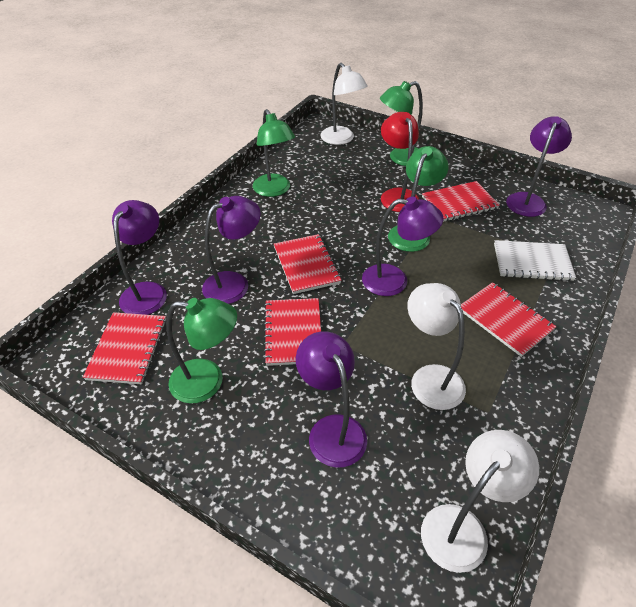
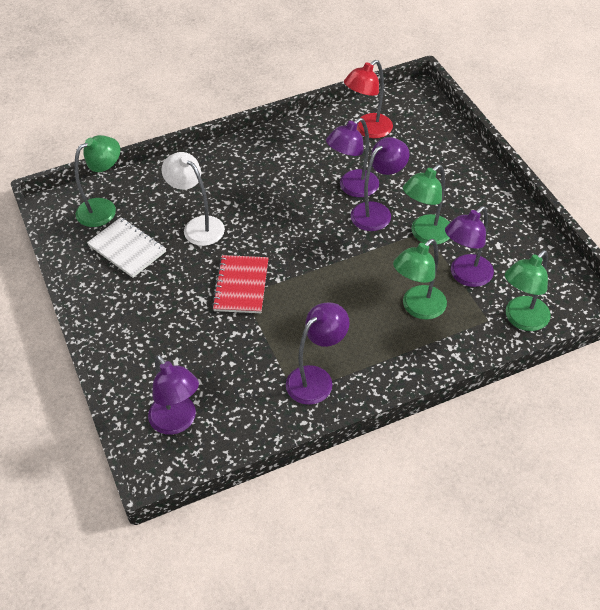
red notebook: 5 -> 1
white lamp: 3 -> 1

